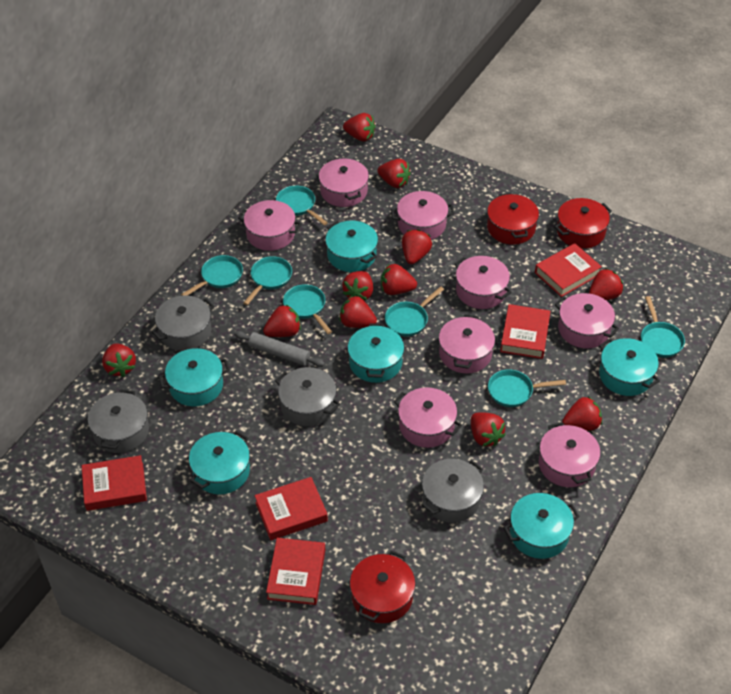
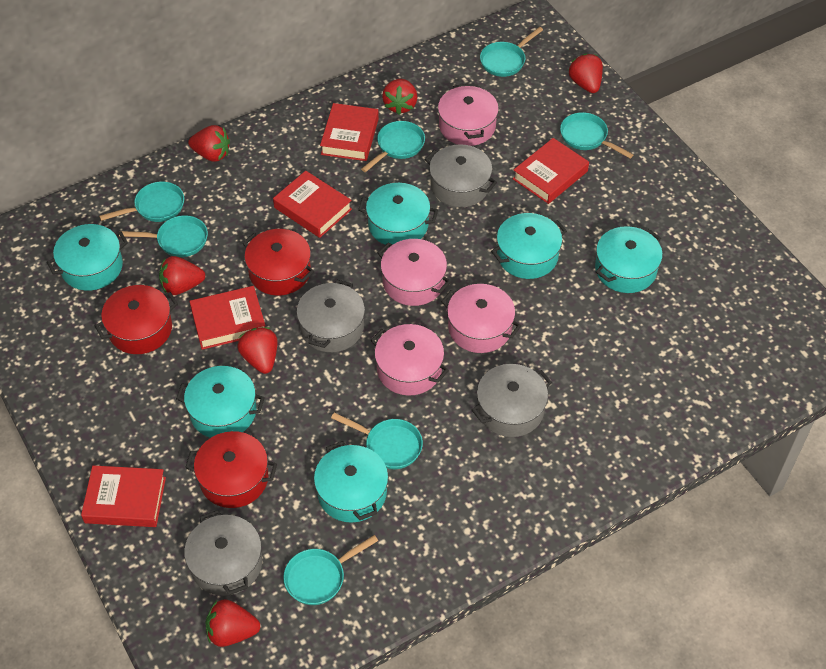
grey rolling pin: 1 -> 0
pink pot: 8 -> 4
red strawberry: 11 -> 6

